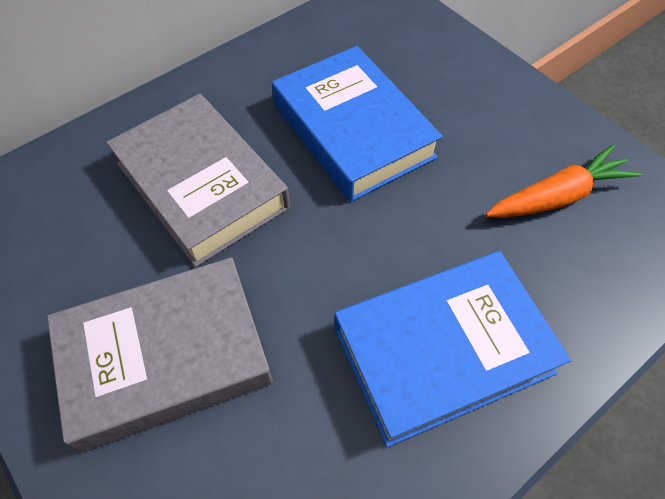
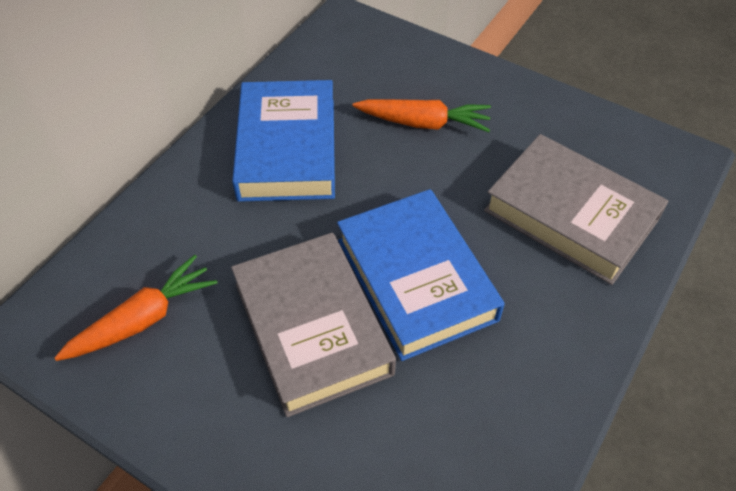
orange carrot: 1 -> 2

